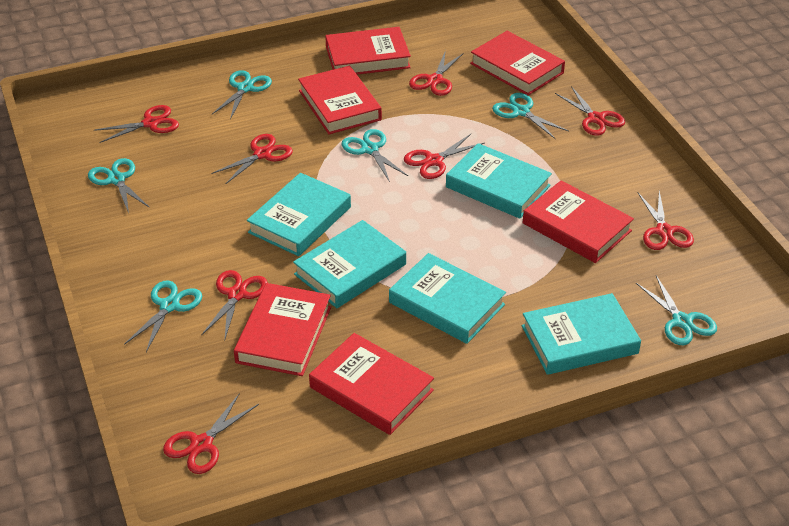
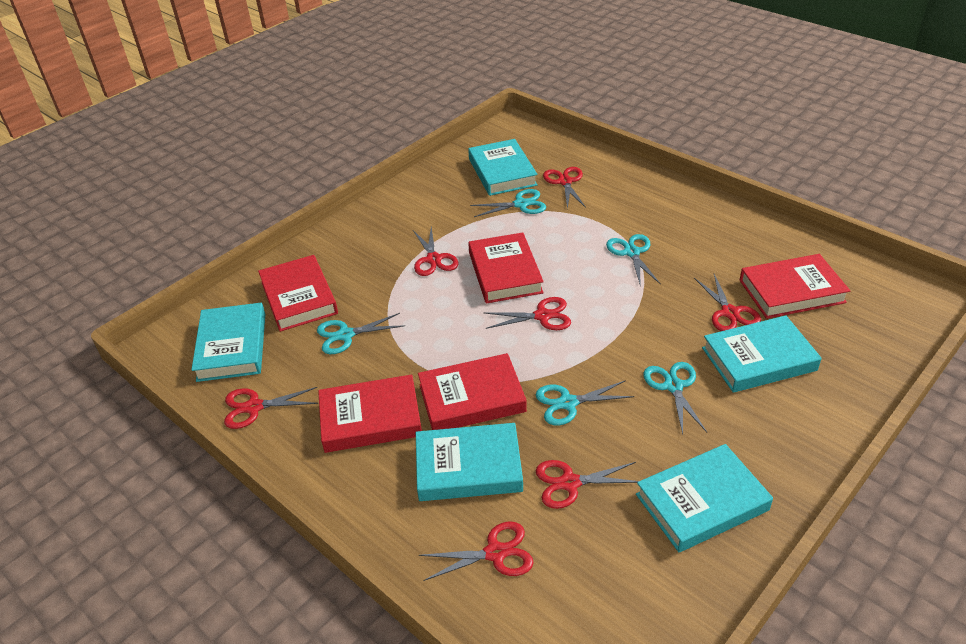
red book: 6 -> 5
red scissors: 8 -> 7
turquoise scissors: 6 -> 5

